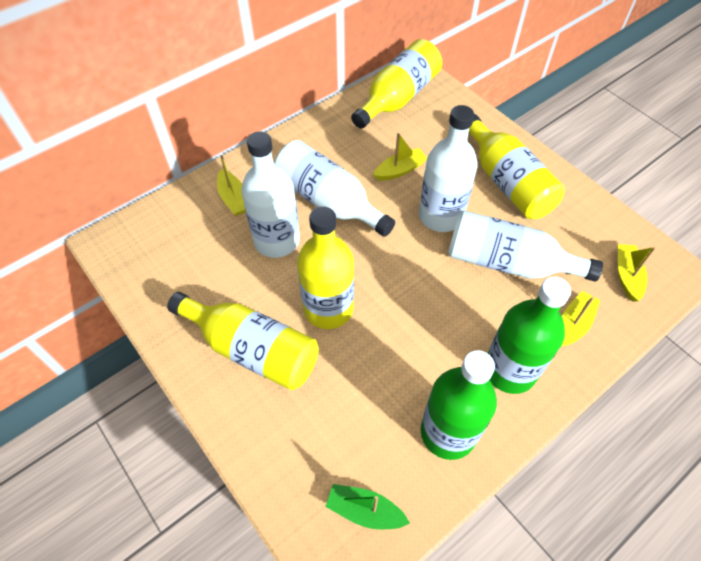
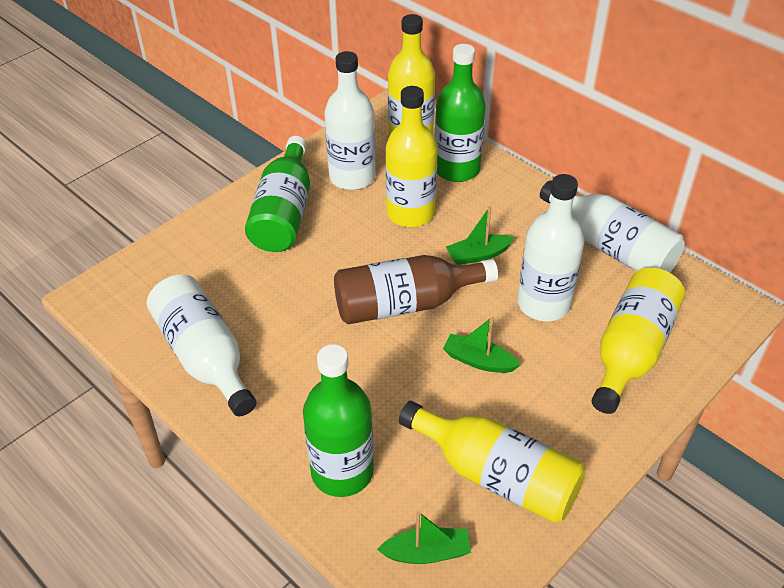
brown bottle: 0 -> 1
green boat: 1 -> 3
green bottle: 2 -> 3
yellow boat: 4 -> 0

